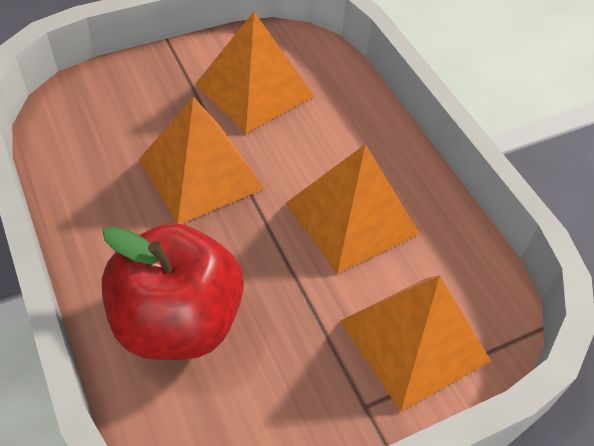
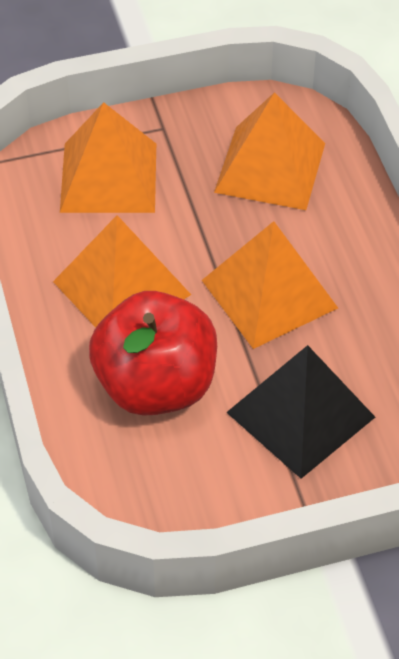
black pyramid: 0 -> 1

